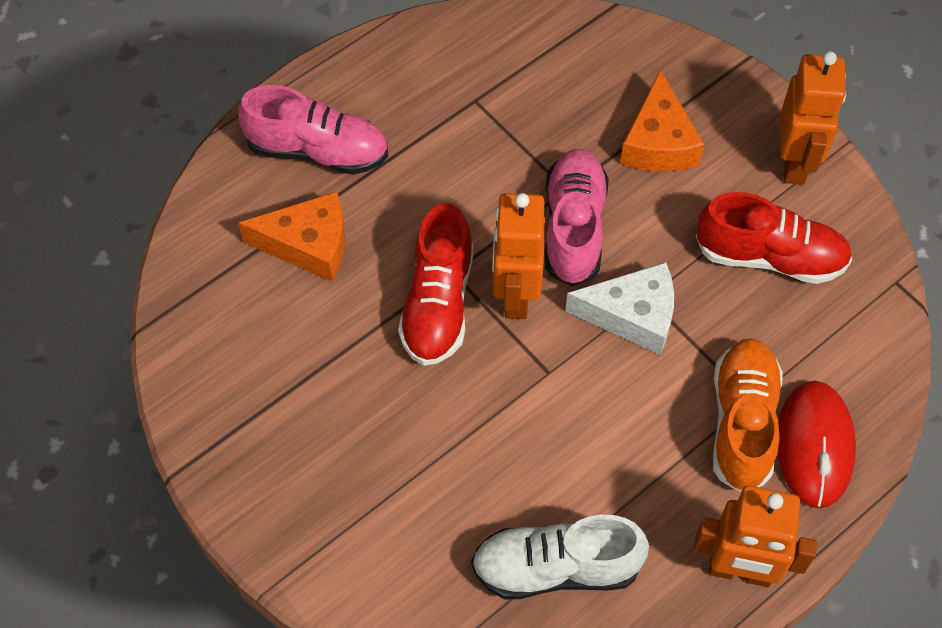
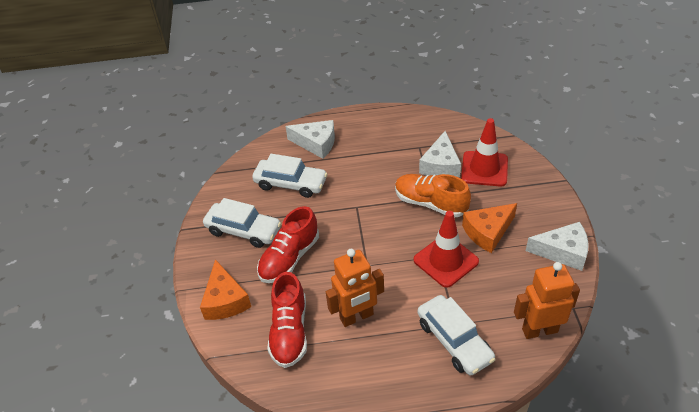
orange robot: 3 -> 2
pink shoe: 2 -> 0
red mouse: 1 -> 0
red traffic cone: 0 -> 2
white car: 0 -> 3
white cheese: 1 -> 3
white shoe: 1 -> 0

